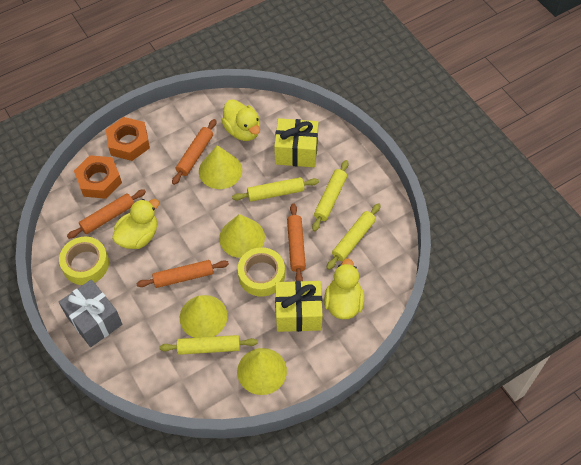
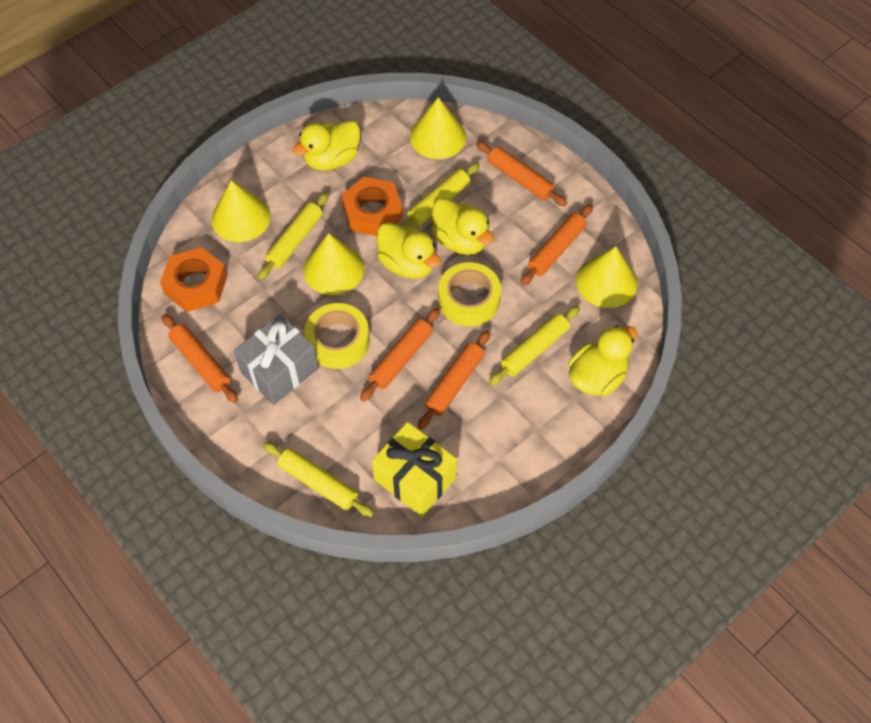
orange rolling pin: 4 -> 5
yellow duck: 3 -> 4
yellow gift: 2 -> 1

